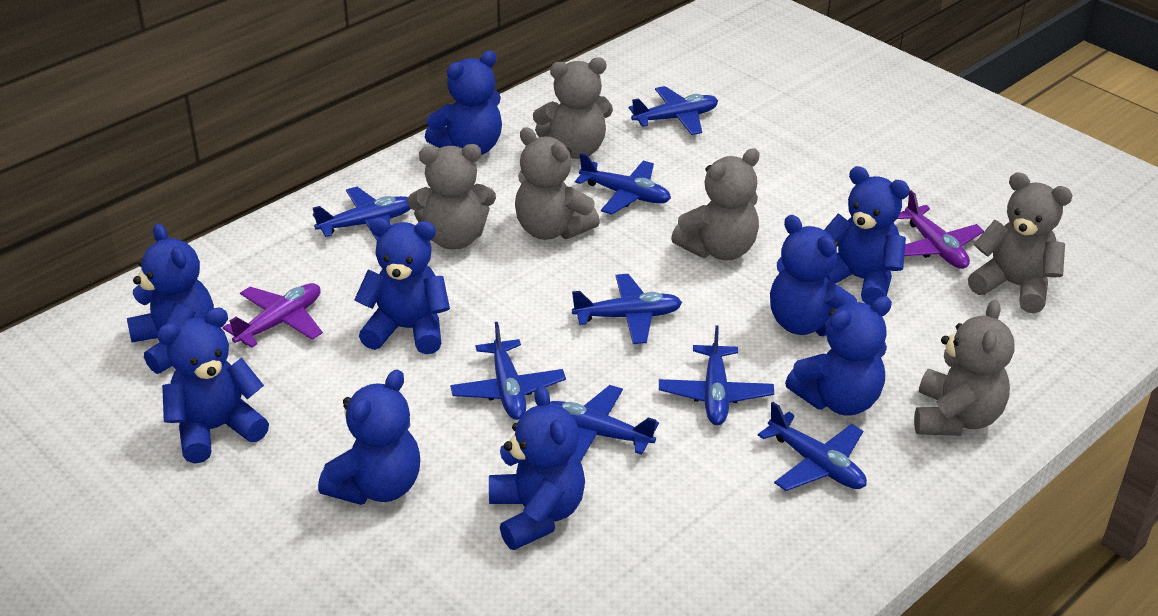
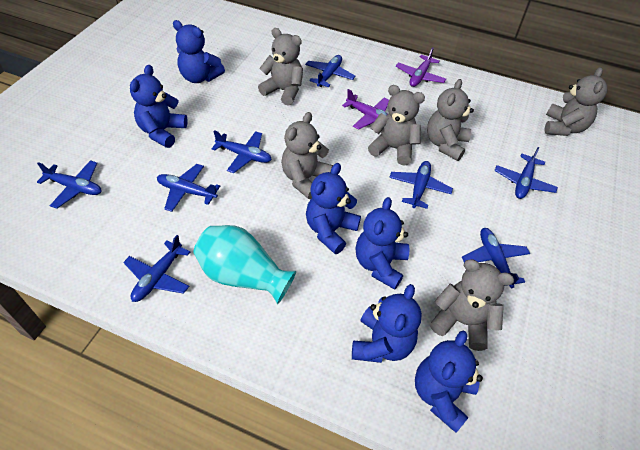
blue teddy bear: 9 -> 6
turquoise vase: 0 -> 1

